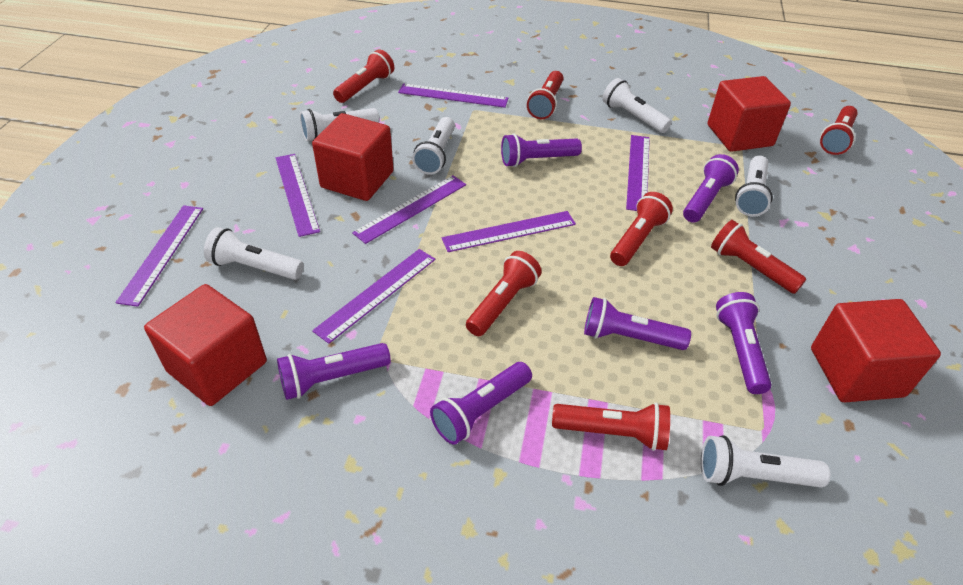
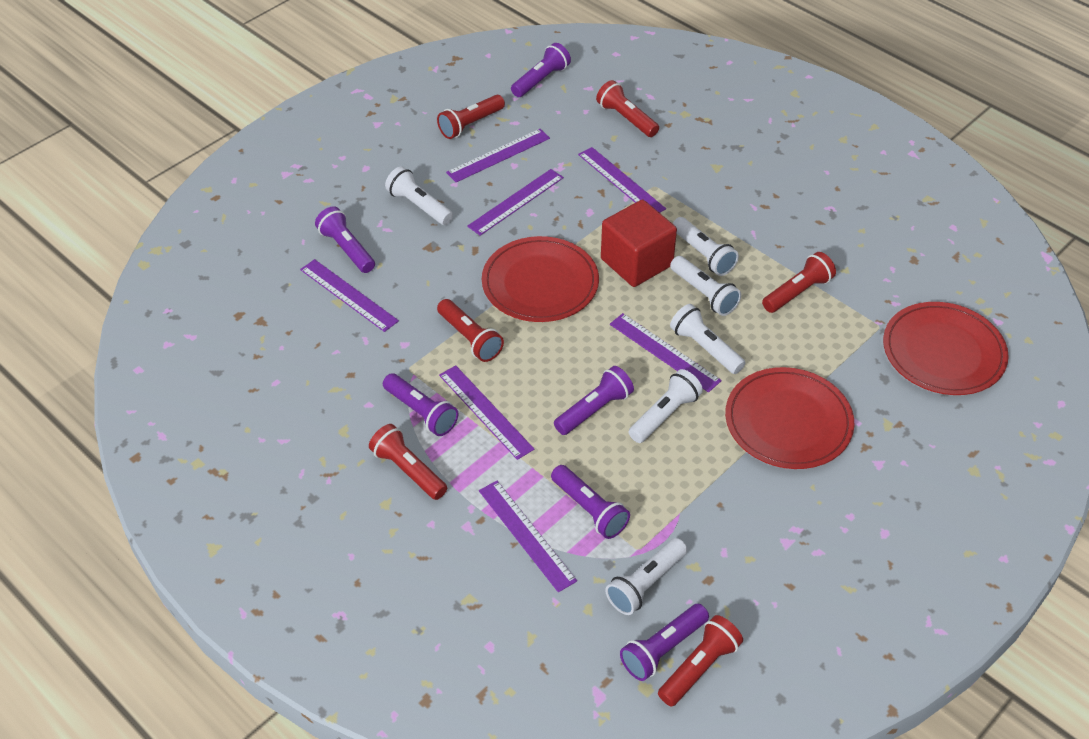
red cube: 4 -> 1
red flashlight: 7 -> 6
red plate: 0 -> 3

